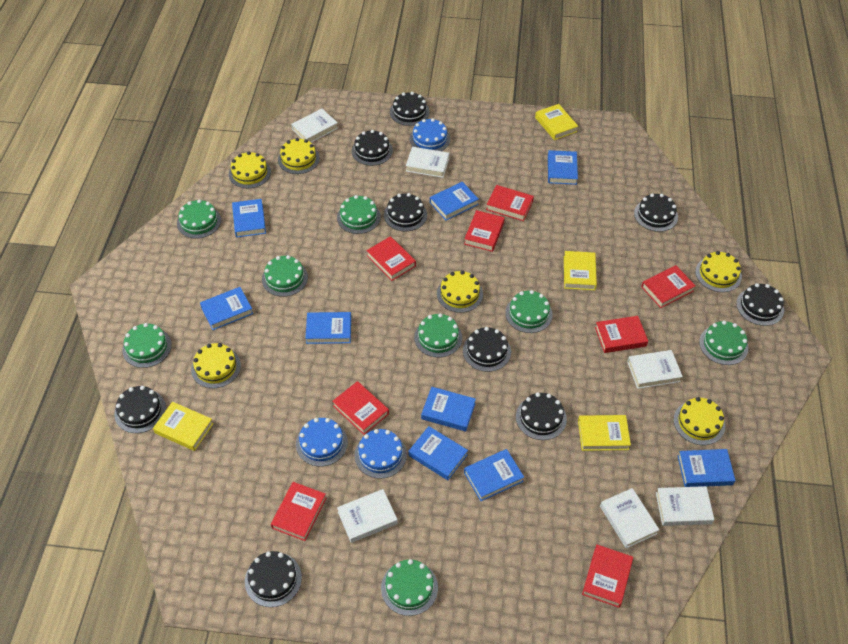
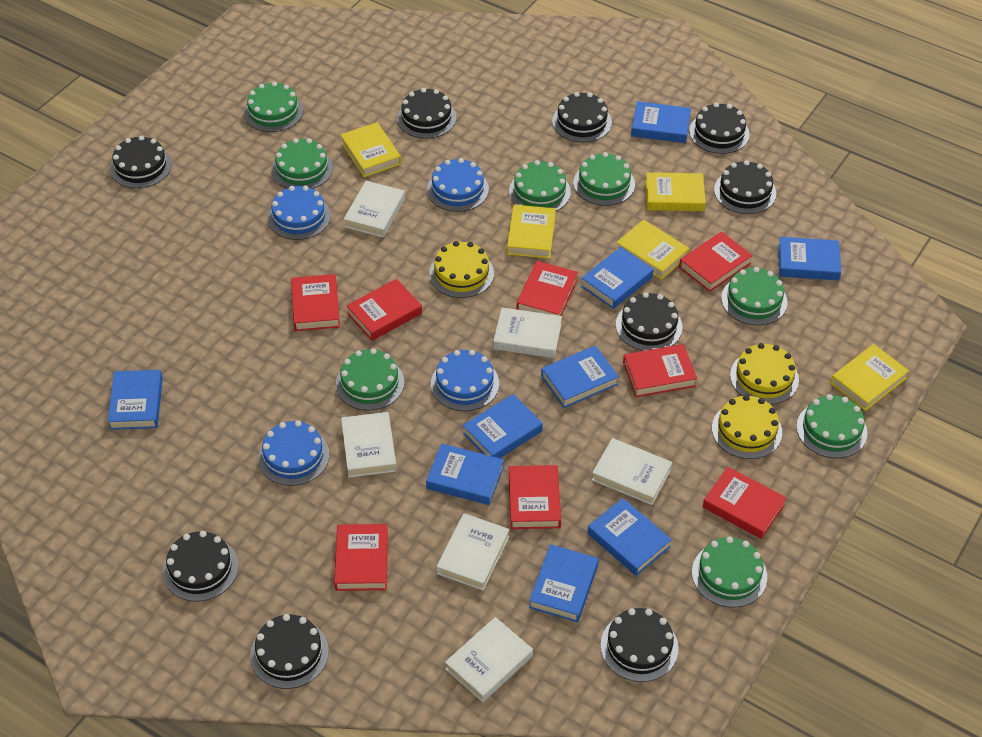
blue cake: 3 -> 4
yellow book: 4 -> 5
yellow cake: 6 -> 3

